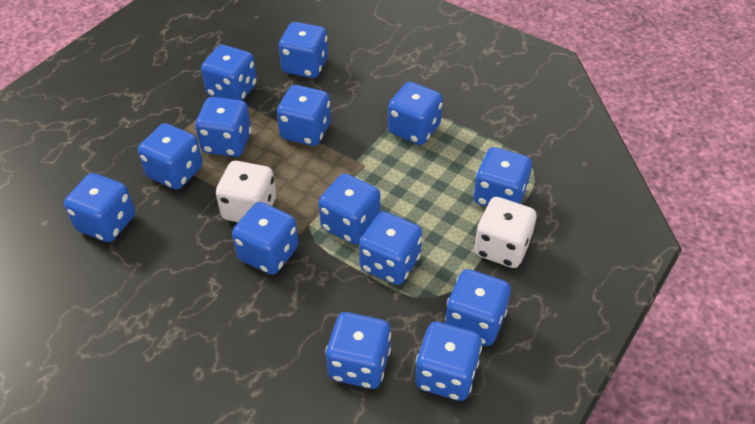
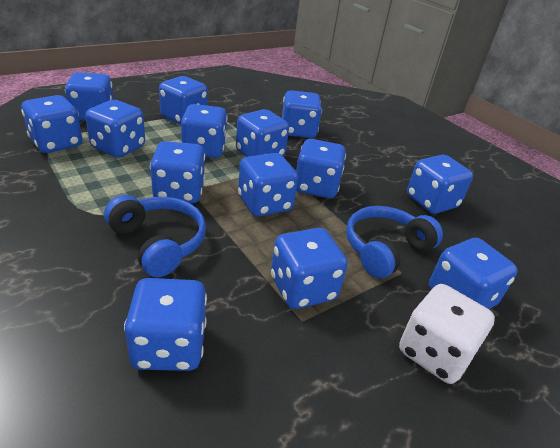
blue headphones: 0 -> 2
white dice: 2 -> 1

